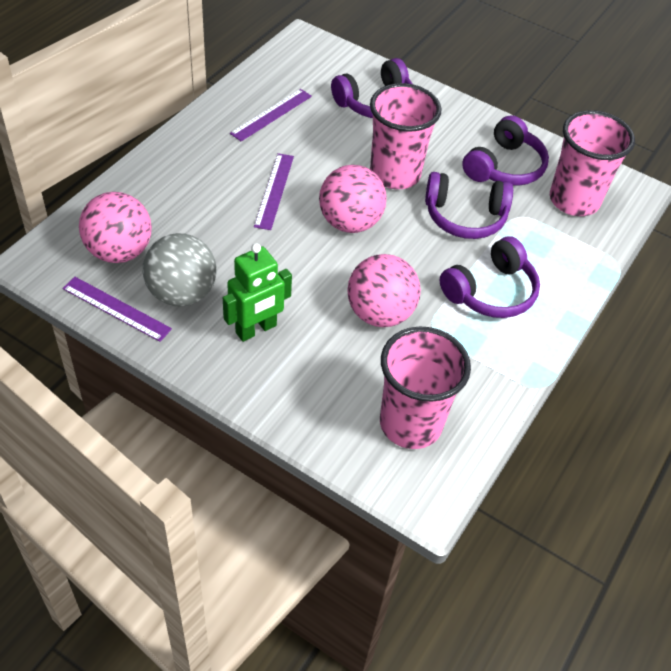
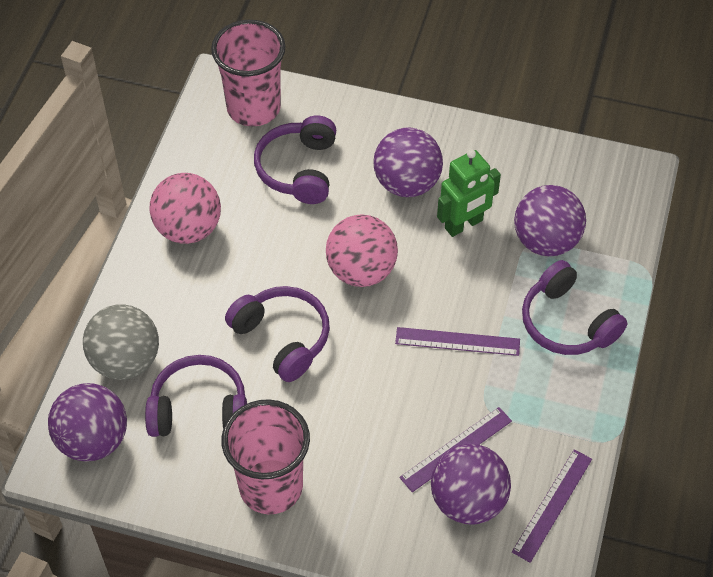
pink ball: 3 -> 2
pink cup: 3 -> 2
purple ball: 0 -> 4

